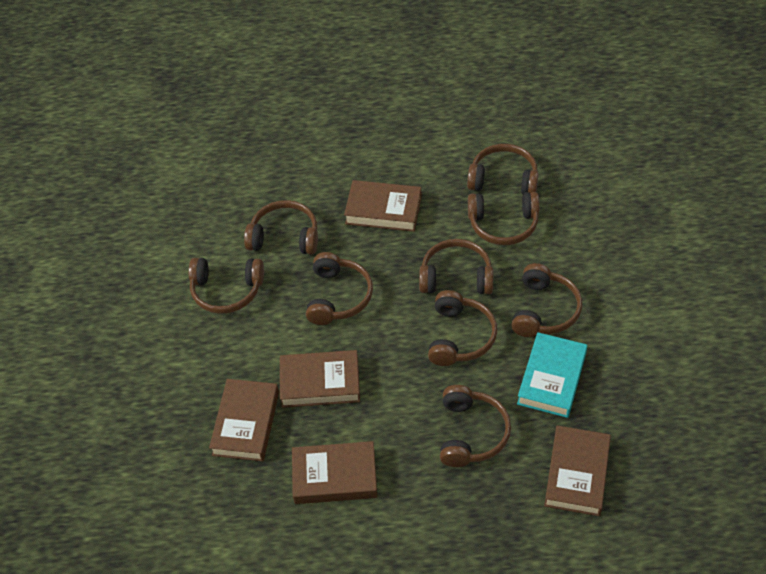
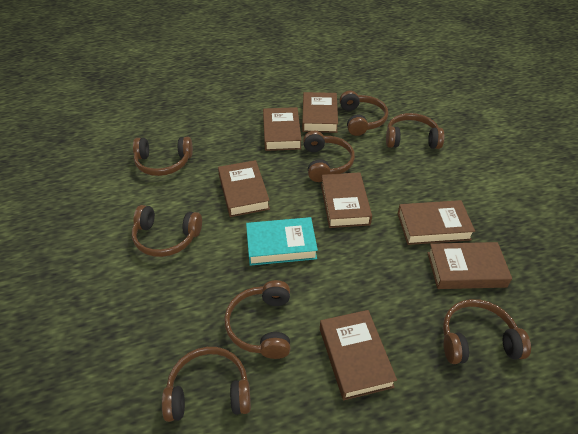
brown book: 5 -> 7
brown headphones: 9 -> 8

